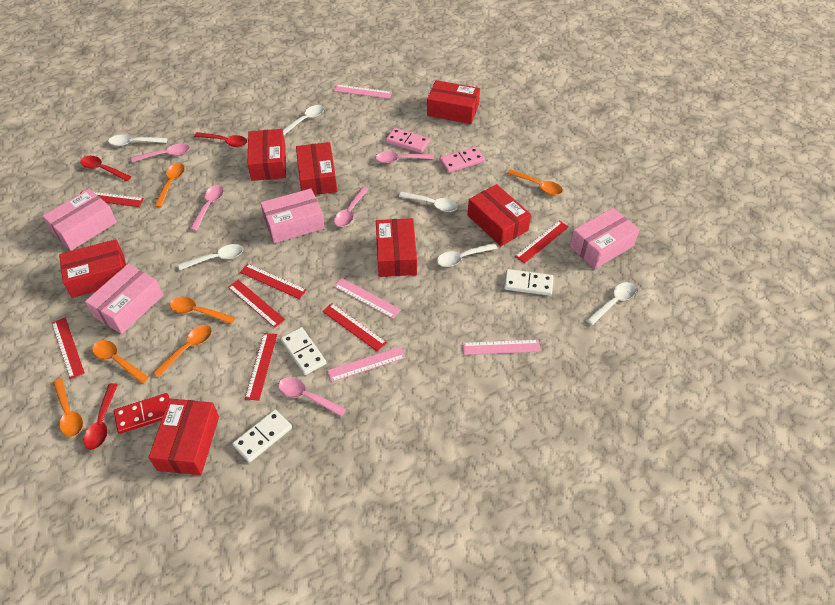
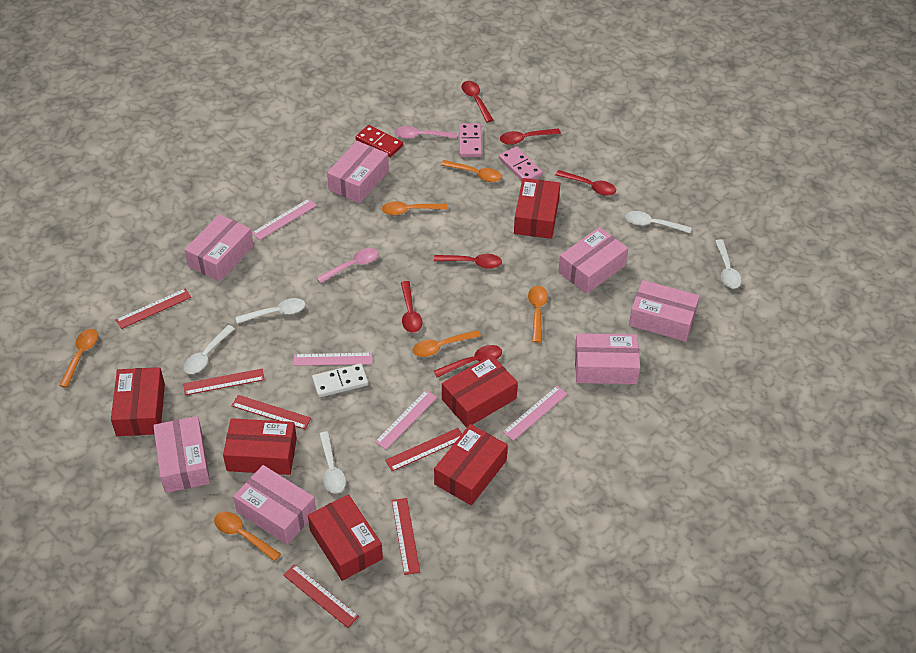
pink box: 4 -> 7
pink spoon: 5 -> 2
red box: 7 -> 6
red ruler: 7 -> 6
red spoon: 3 -> 6
white domino: 3 -> 1
white spoon: 6 -> 5

